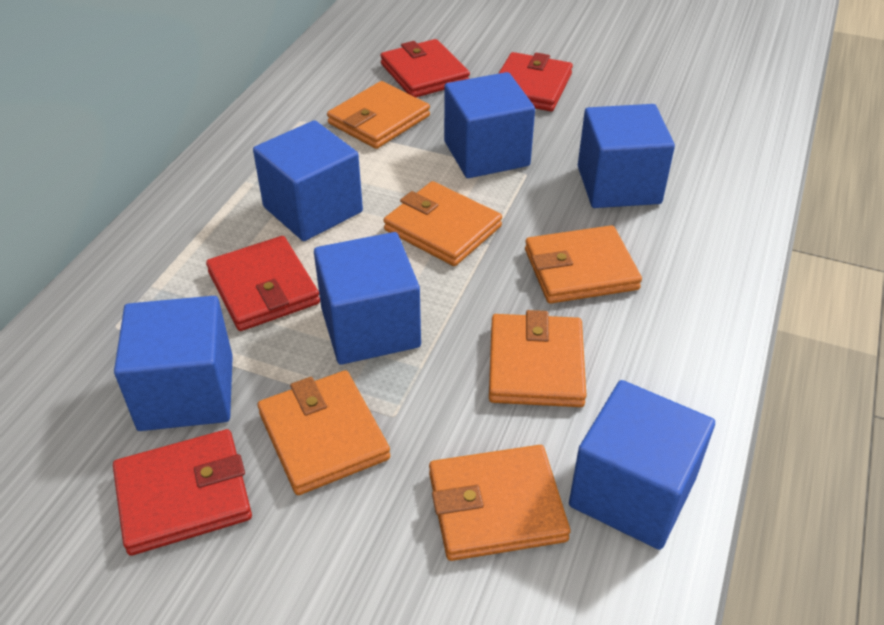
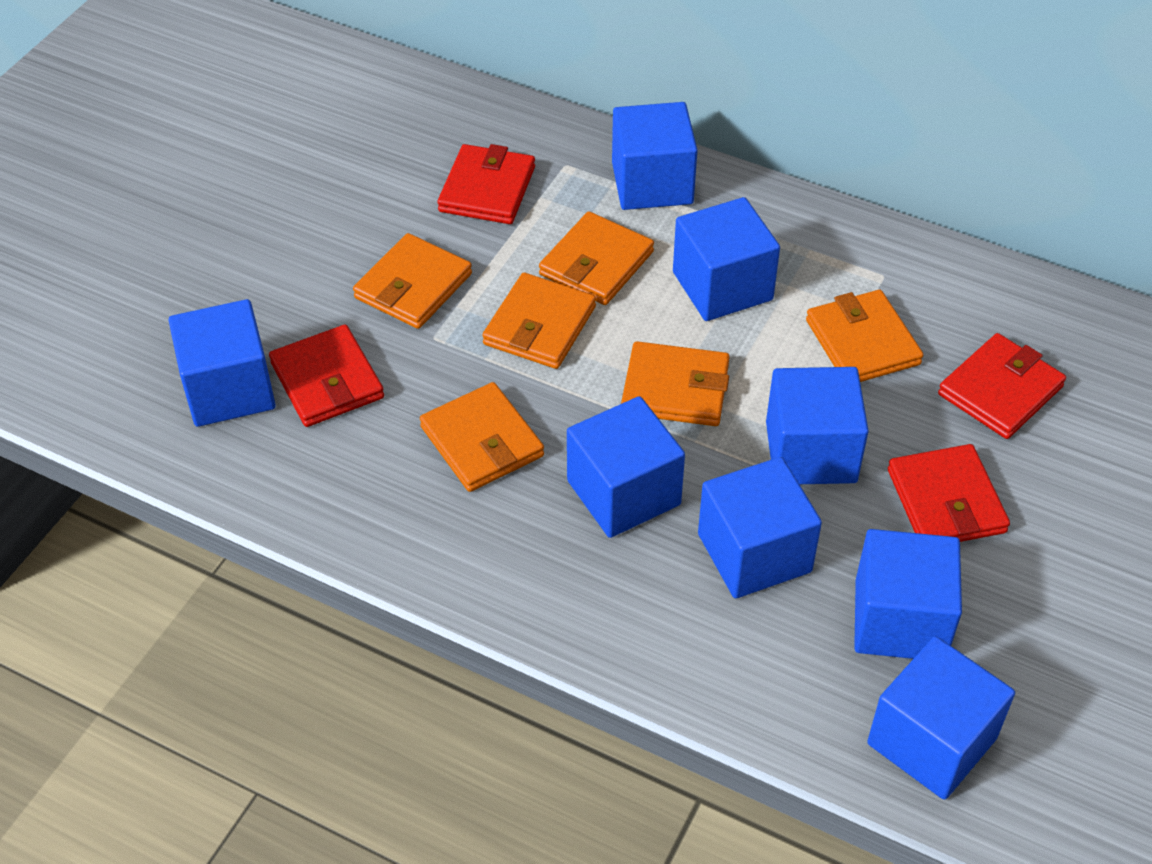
blue cube: 6 -> 8

